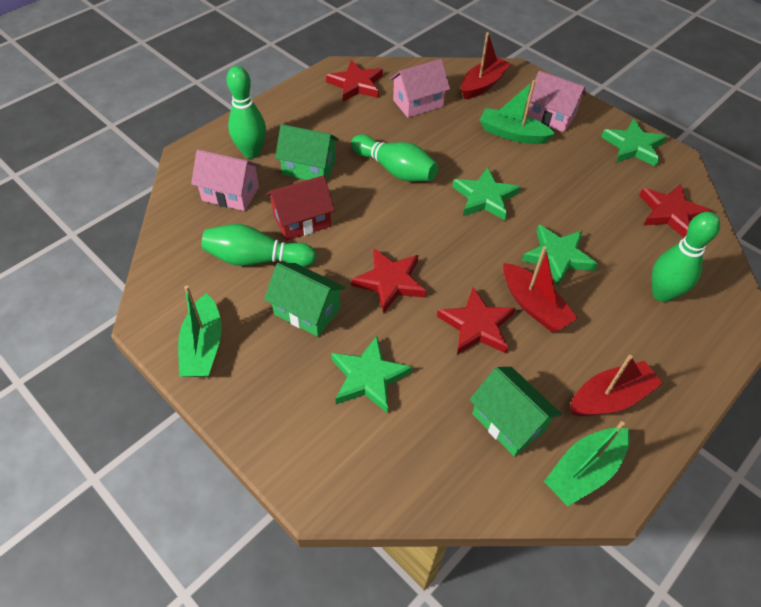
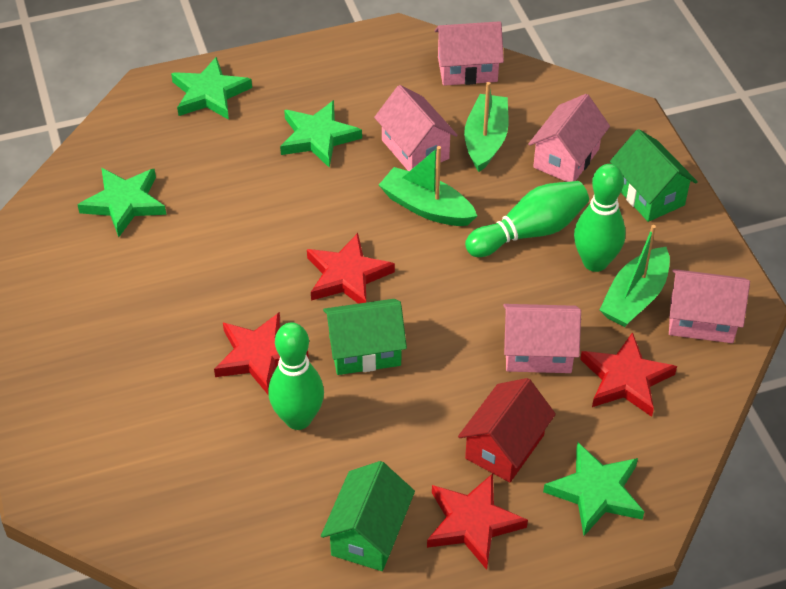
green bowling pin: 4 -> 3
pink house: 3 -> 5
red boat: 3 -> 0

